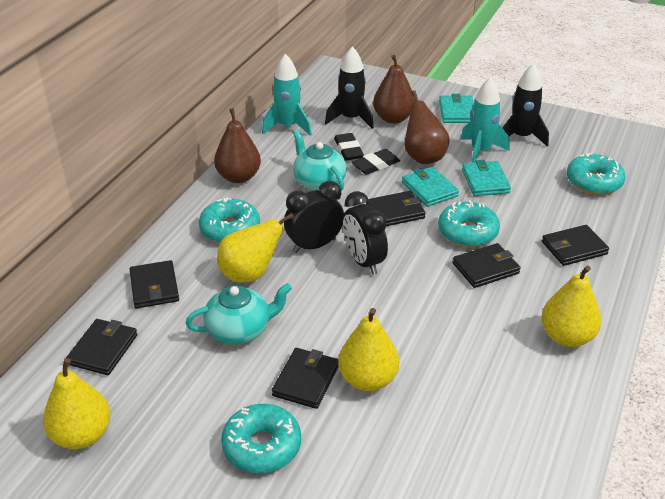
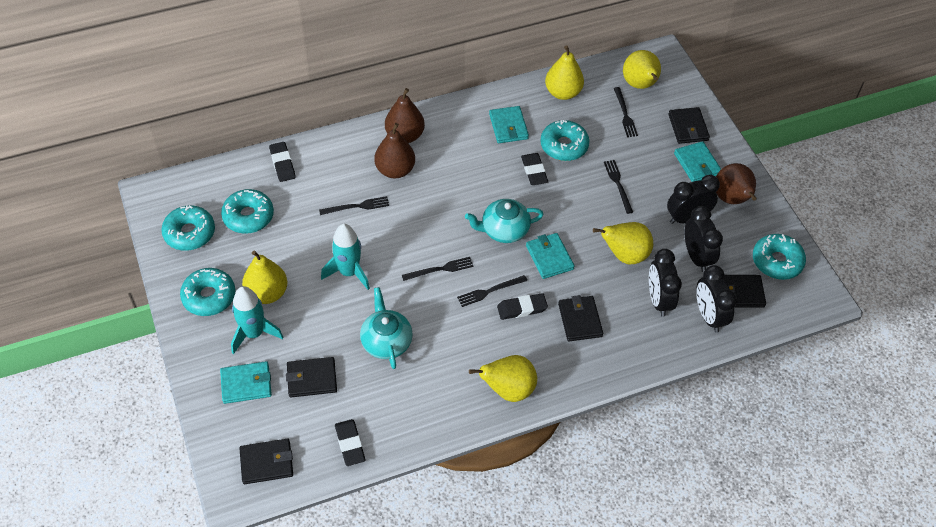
black clock: 2 -> 4
black eraser: 2 -> 4
black fork: 0 -> 5
black rocket: 2 -> 0
black wallet: 6 -> 5
turquoise donut: 4 -> 5
turquoise wallet: 3 -> 4
yellow pear: 4 -> 5

